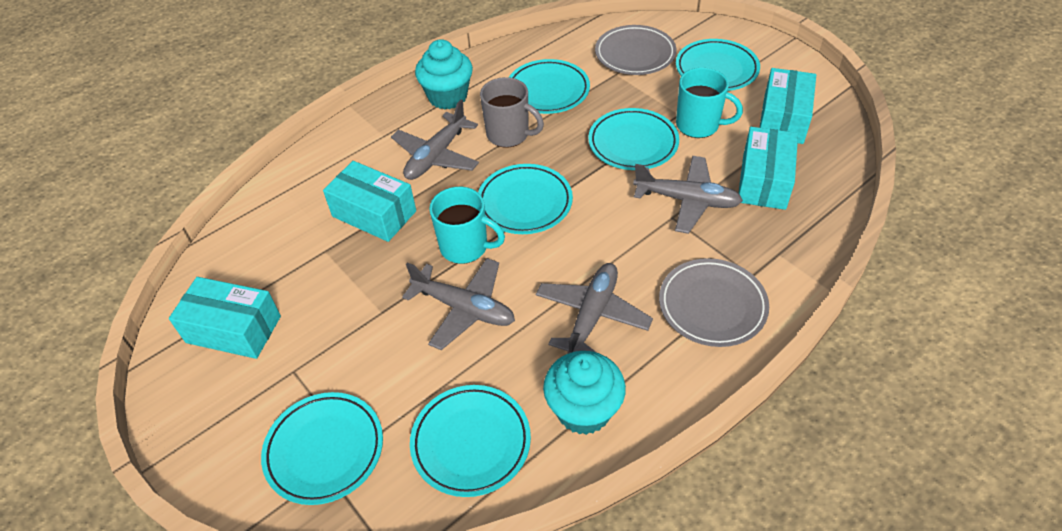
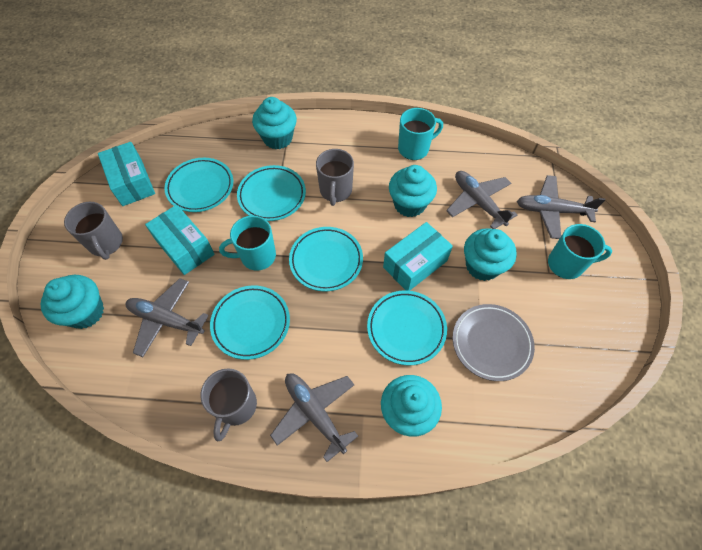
grey mug: 1 -> 3
grey plate: 2 -> 1
turquoise box: 4 -> 3
turquoise cupcake: 2 -> 5
turquoise mug: 2 -> 3
turquoise plate: 6 -> 5

